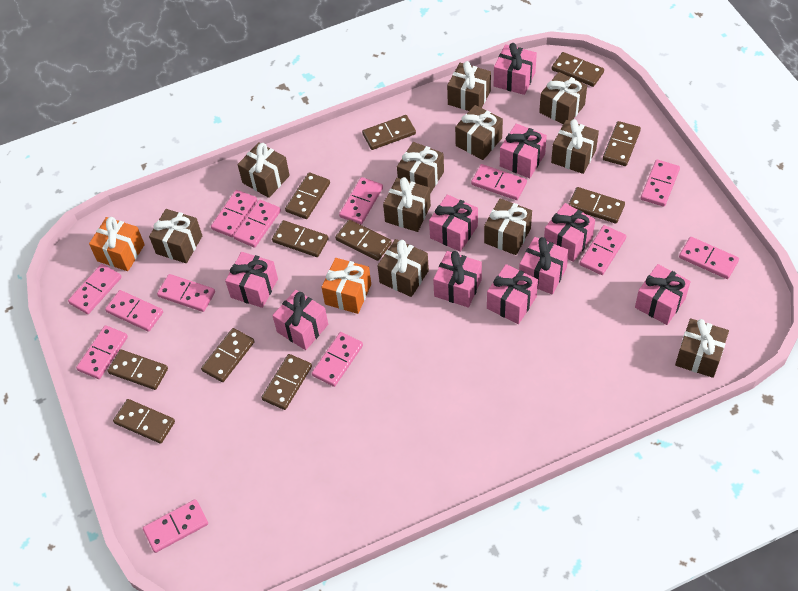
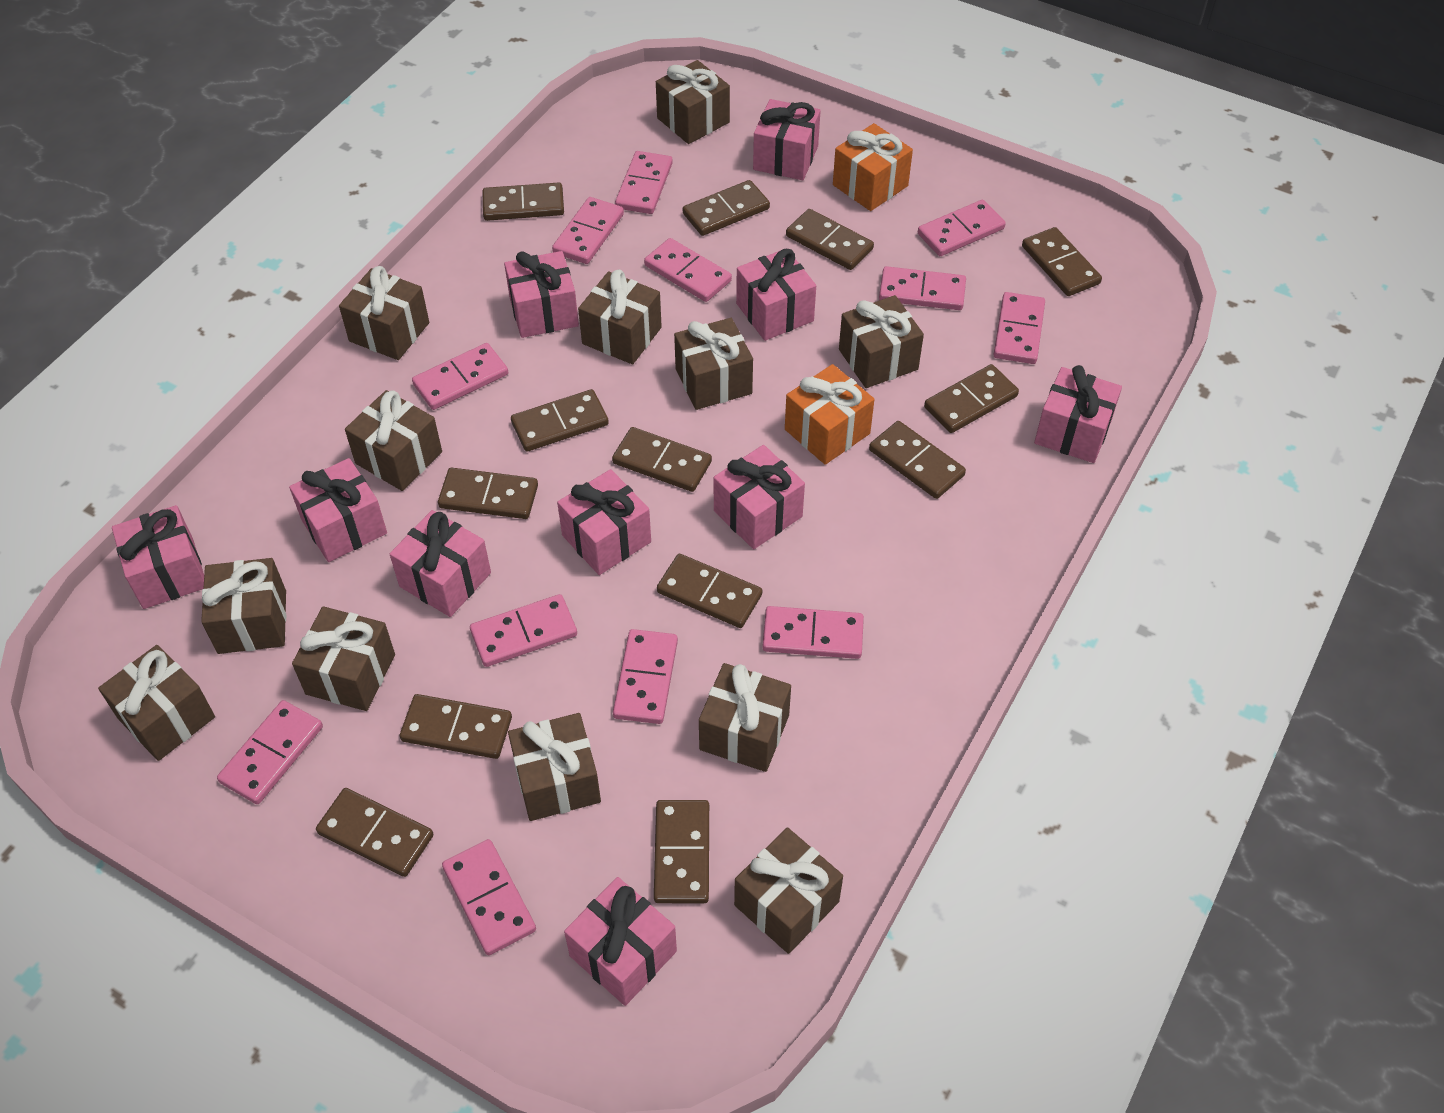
brown domino: 11 -> 13
brown gift: 11 -> 12
pink domino: 13 -> 12

